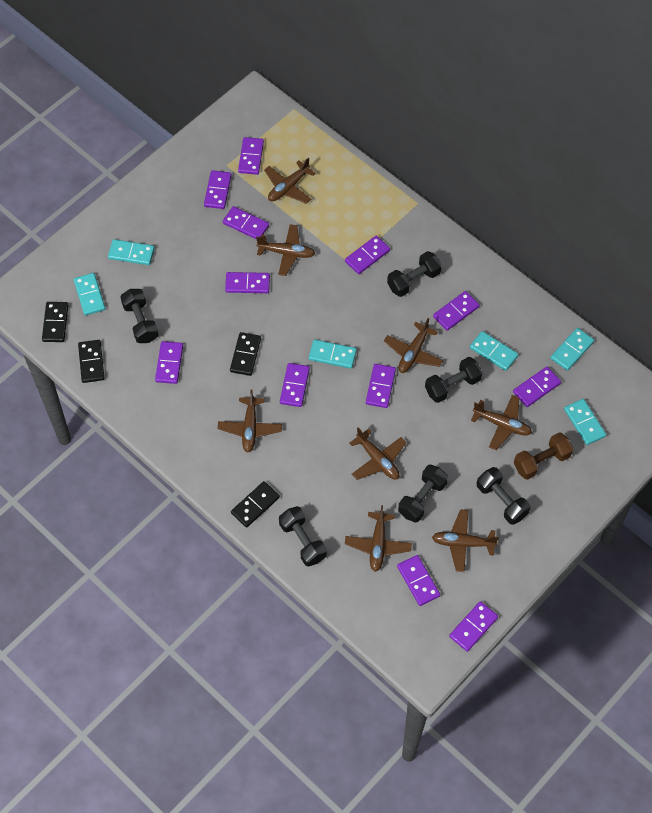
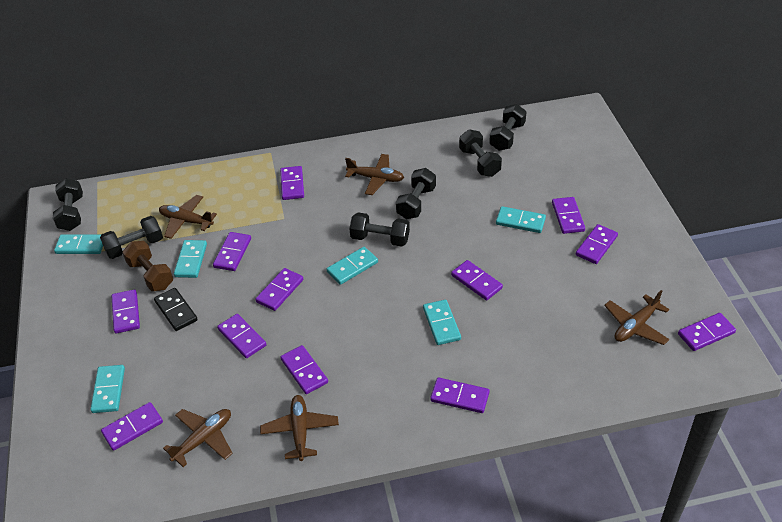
black domino: 4 -> 1
brown plane: 8 -> 5

